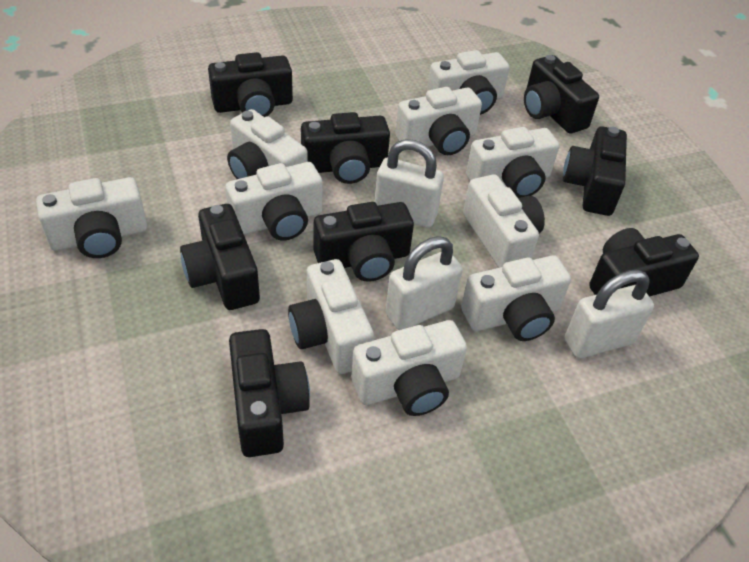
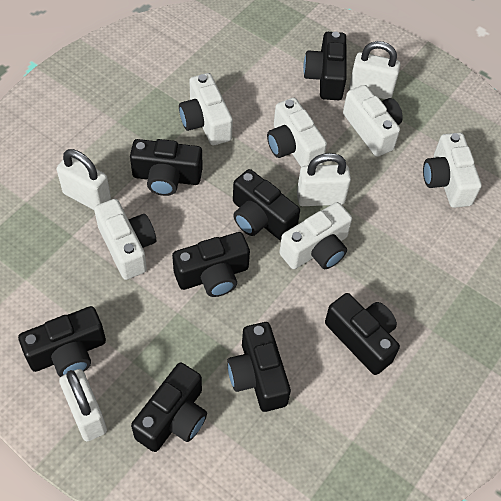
white camera: 10 -> 6
white padlock: 3 -> 4

